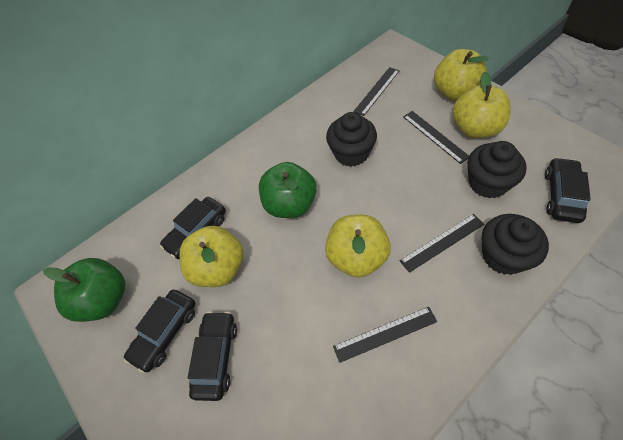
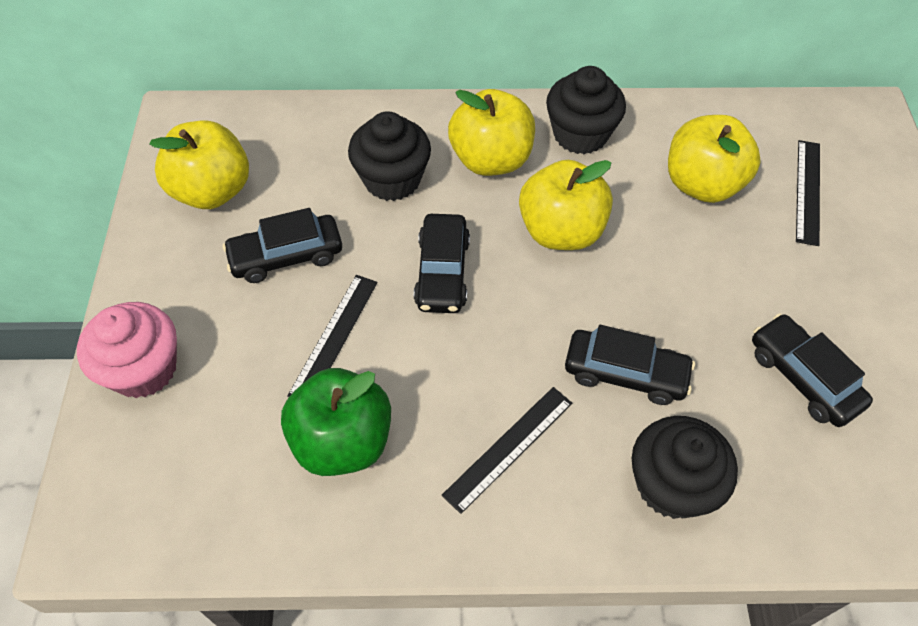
black ruler: 4 -> 3
green apple: 2 -> 1
pink cupcake: 0 -> 1

